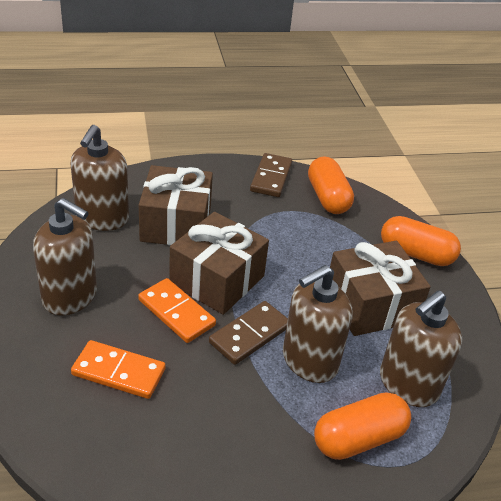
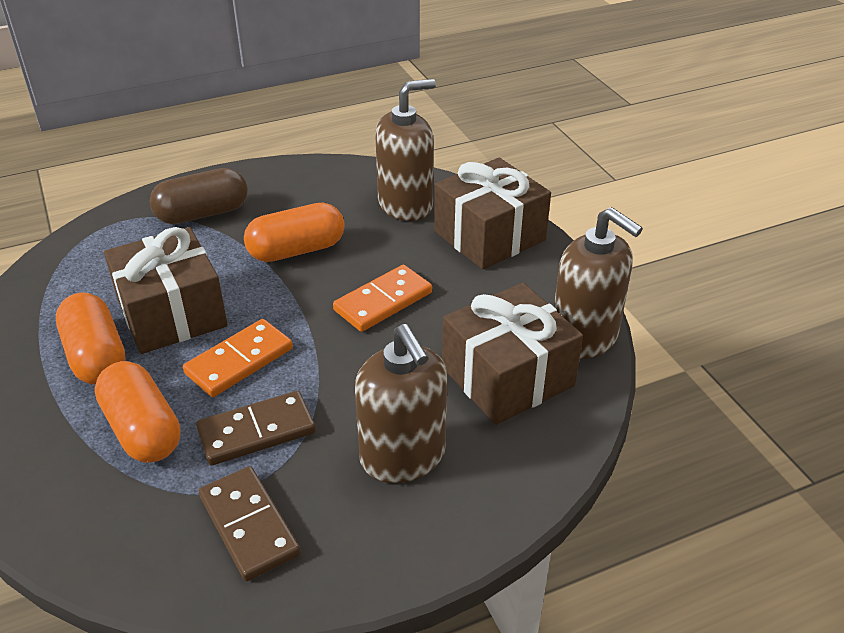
brown capsule: 0 -> 1
brown soap dispenser: 4 -> 3

